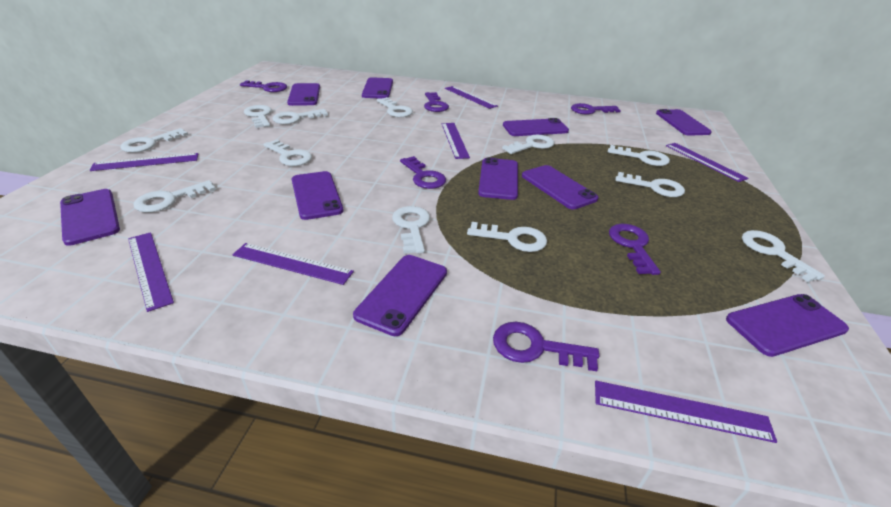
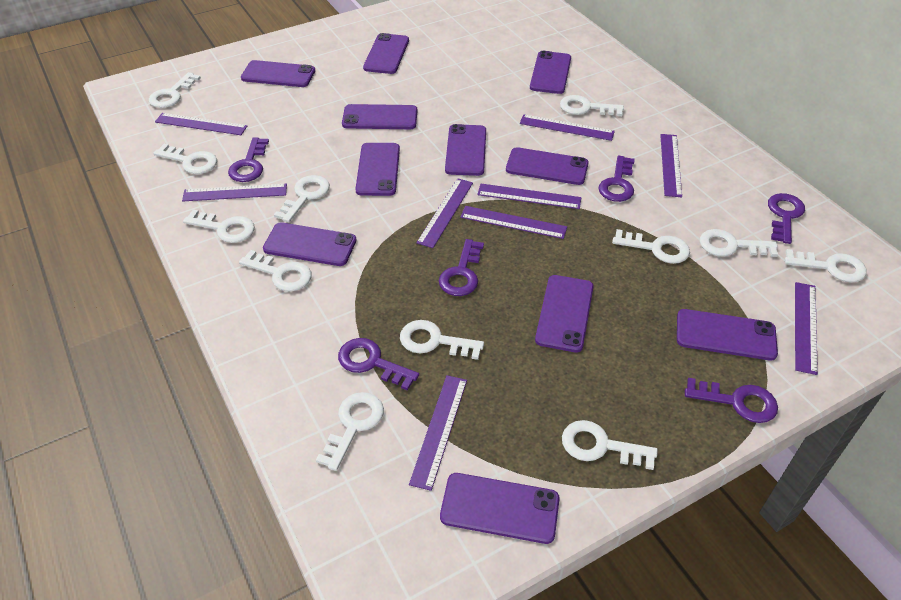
purple phone: 10 -> 11
purple ruler: 7 -> 9

